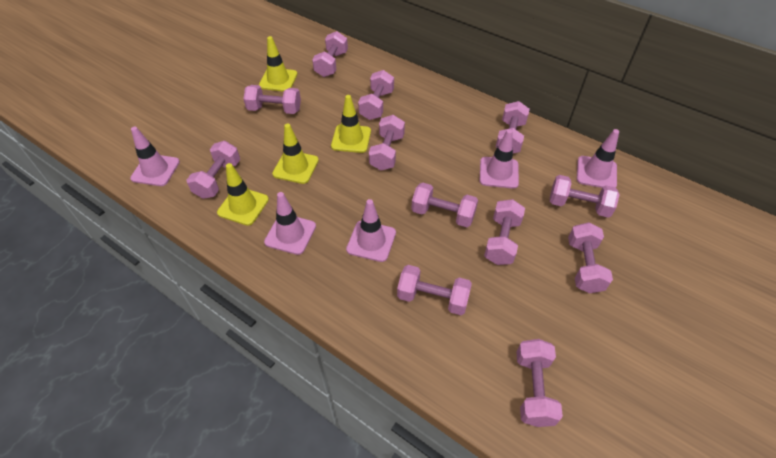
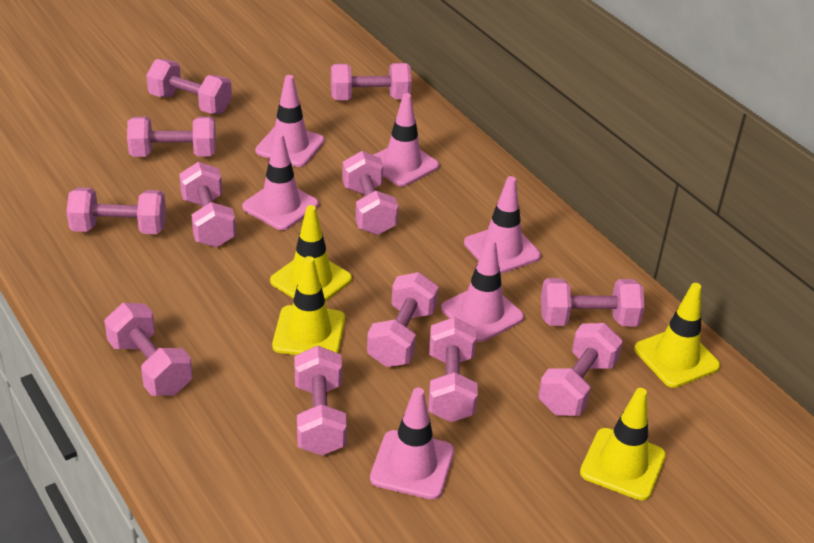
pink traffic cone: 5 -> 6

